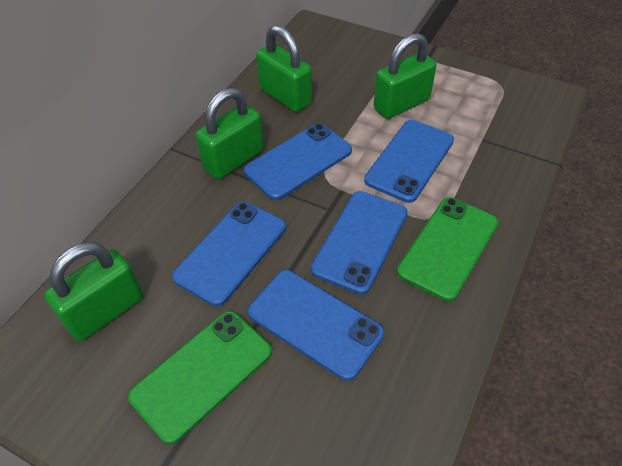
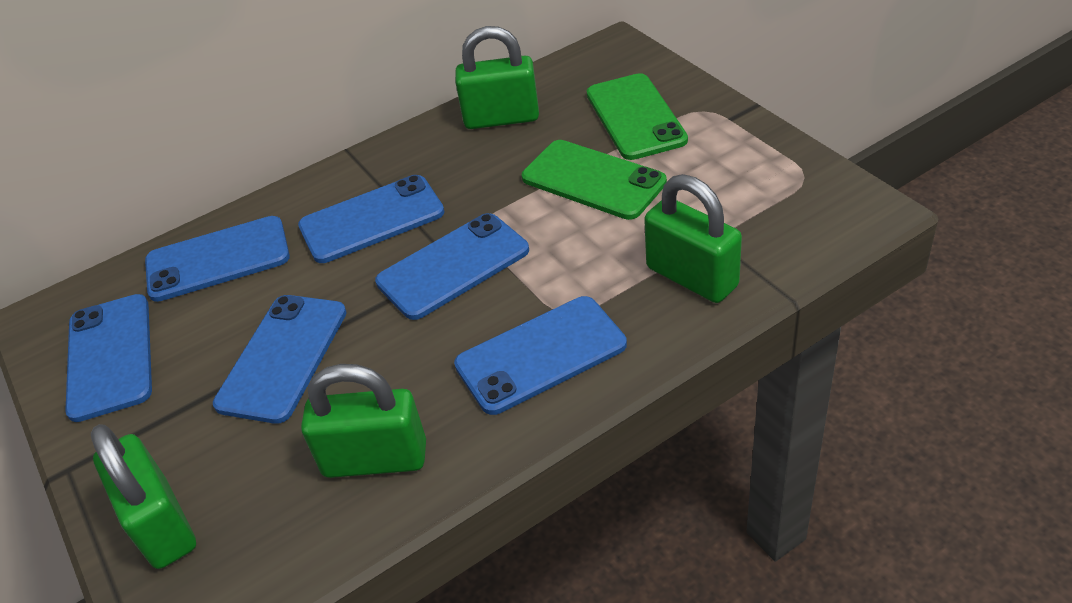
blue phone: 5 -> 6

